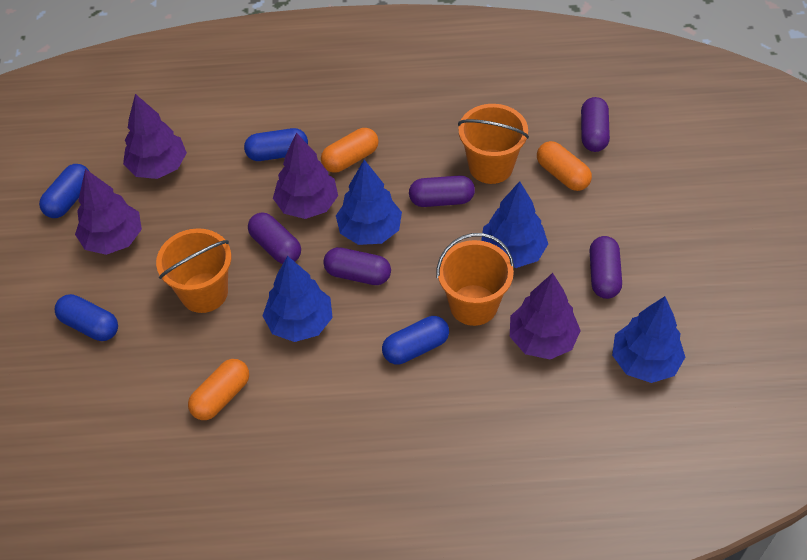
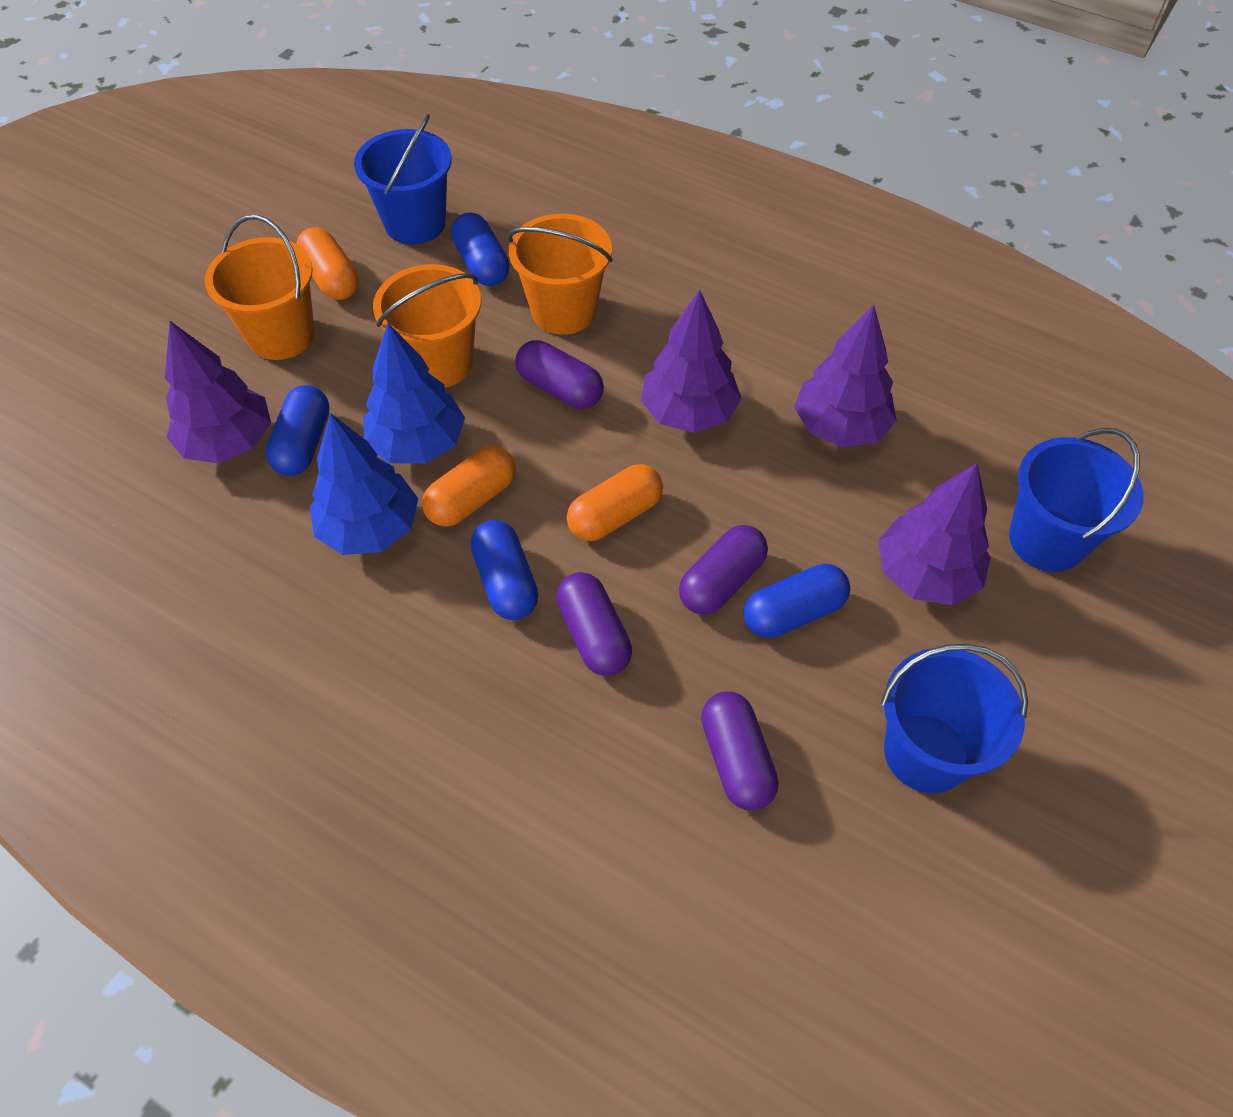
blue bucket: 0 -> 3
blue tree: 4 -> 2
purple capsule: 5 -> 4

